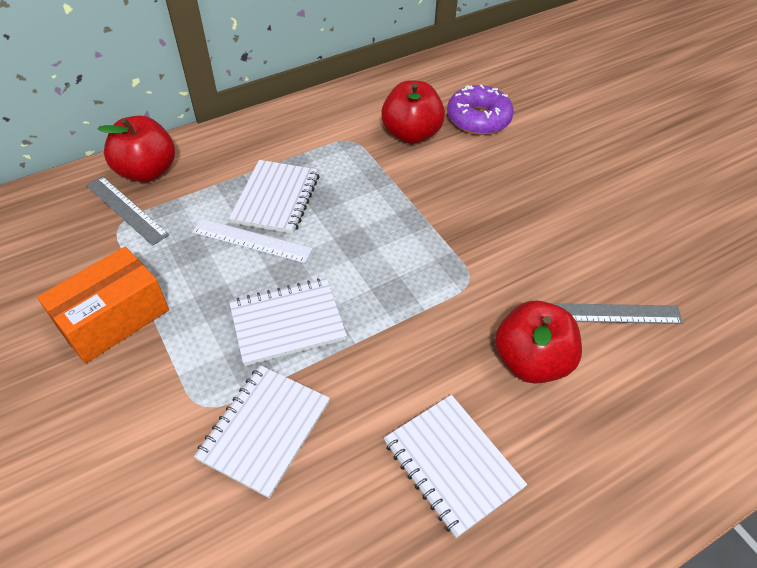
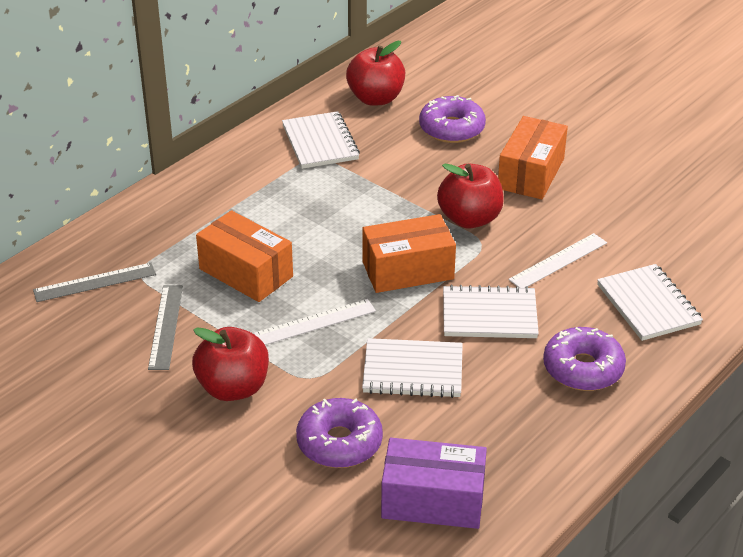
orange box: 1 -> 3
purple box: 0 -> 1
purple donut: 1 -> 3
white ruler: 1 -> 2

